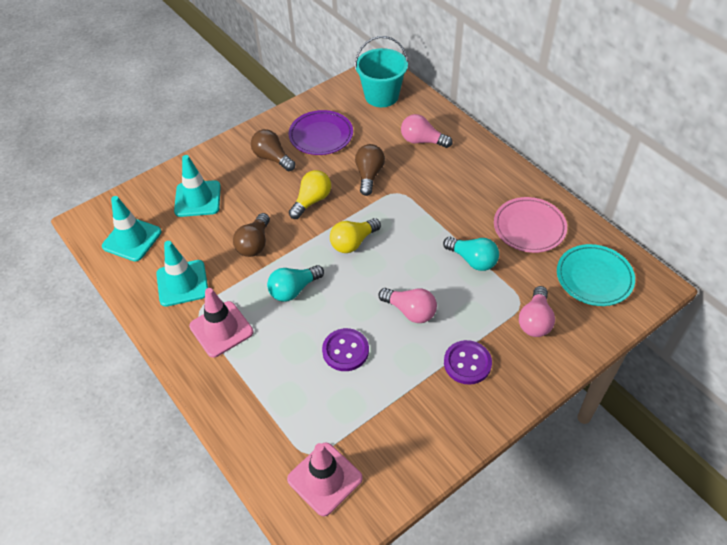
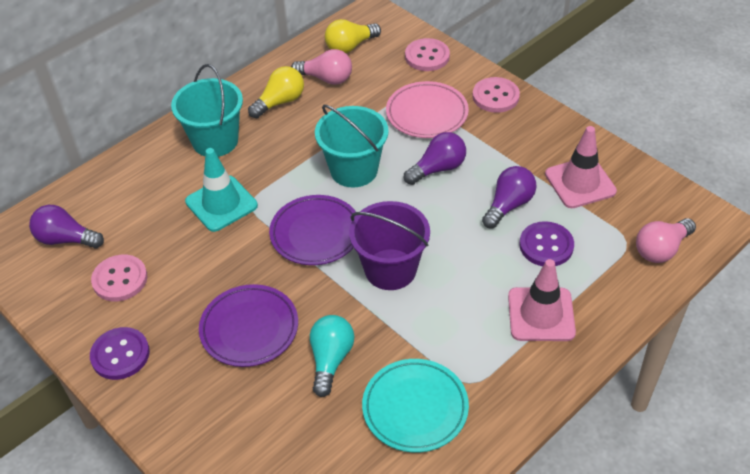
brown light bulb: 3 -> 0
pink button: 0 -> 3
pink light bulb: 3 -> 2
purple bucket: 0 -> 1
purple light bulb: 0 -> 3
purple plate: 1 -> 2
turquoise bucket: 1 -> 2
turquoise light bulb: 2 -> 1
turquoise traffic cone: 3 -> 1

